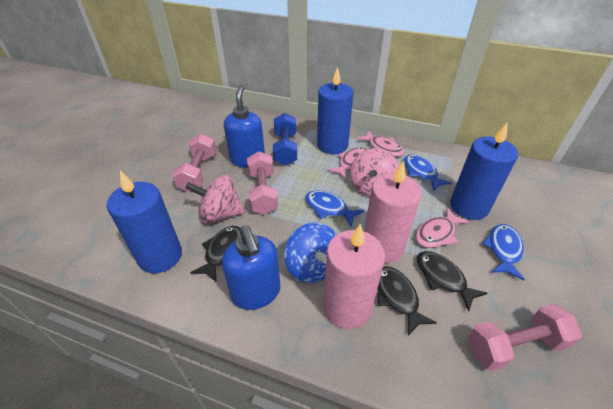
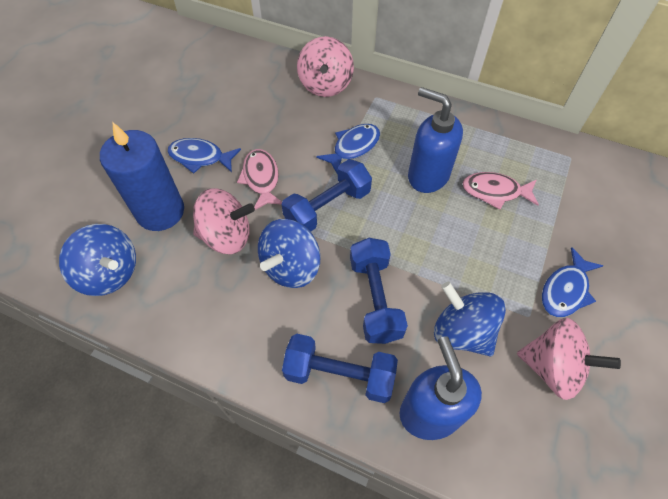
black fish: 3 -> 0
blue candle: 3 -> 1
blue dumbbell: 1 -> 3
blue spinning top: 1 -> 3
pink candle: 2 -> 0
pink dumbbell: 3 -> 0
pink fish: 3 -> 2
pink spinning top: 2 -> 3

